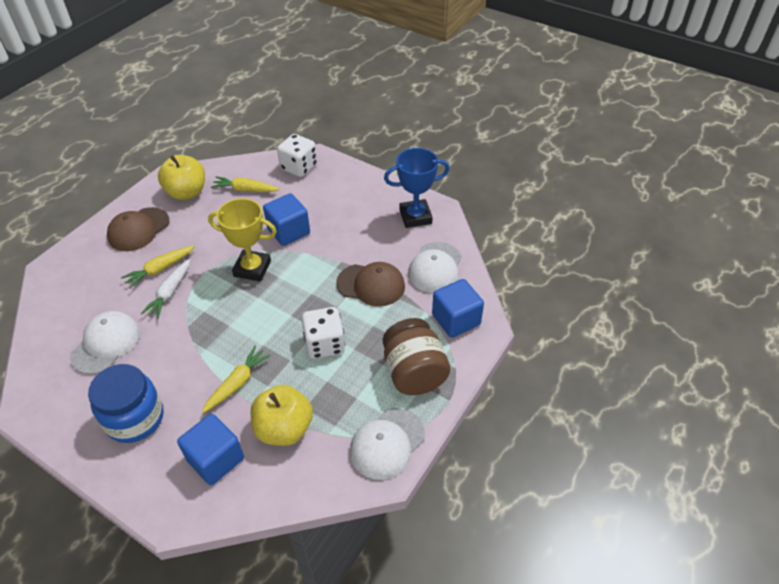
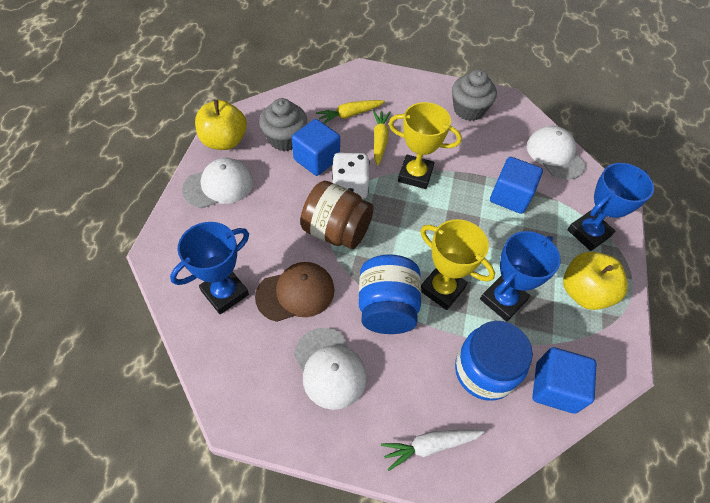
blue jar: 1 -> 2
blue trophy: 1 -> 3
brown cap: 2 -> 1
grey cupcake: 0 -> 2
white dice: 2 -> 1
yellow carrot: 3 -> 2
yellow trophy: 1 -> 2

